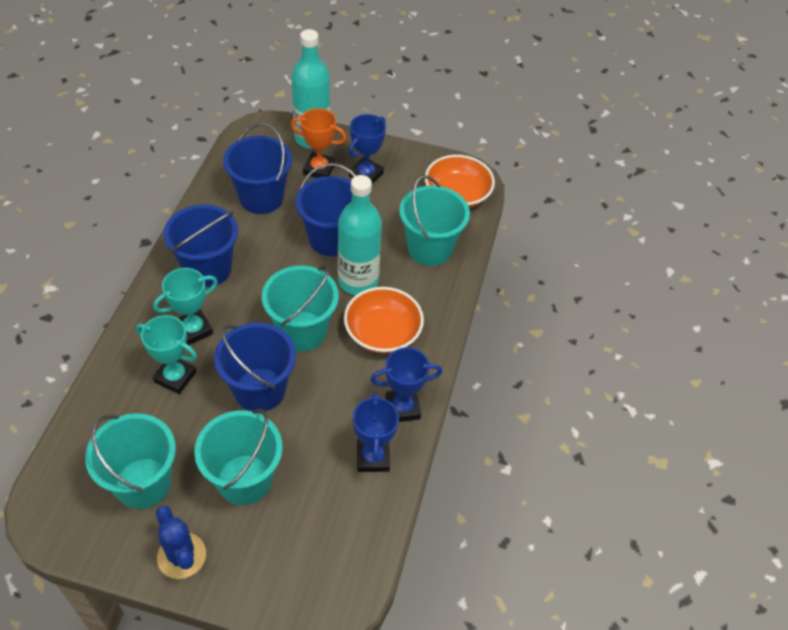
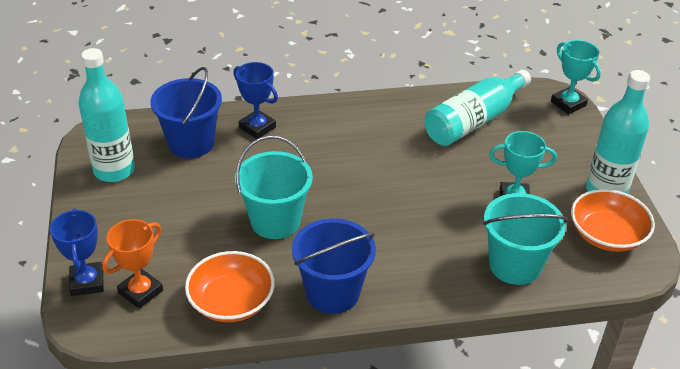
blue bucket: 4 -> 2
blue cactus: 1 -> 0
blue trophy: 3 -> 2
turquoise bottle: 2 -> 3
turquoise bucket: 4 -> 2

